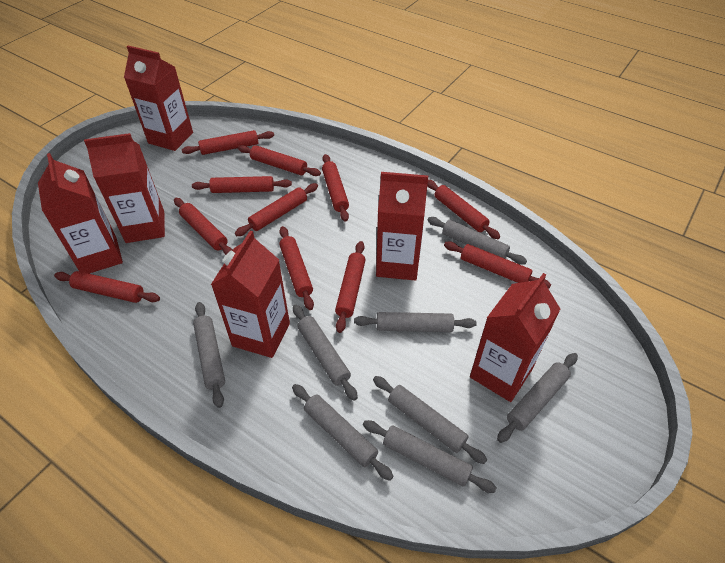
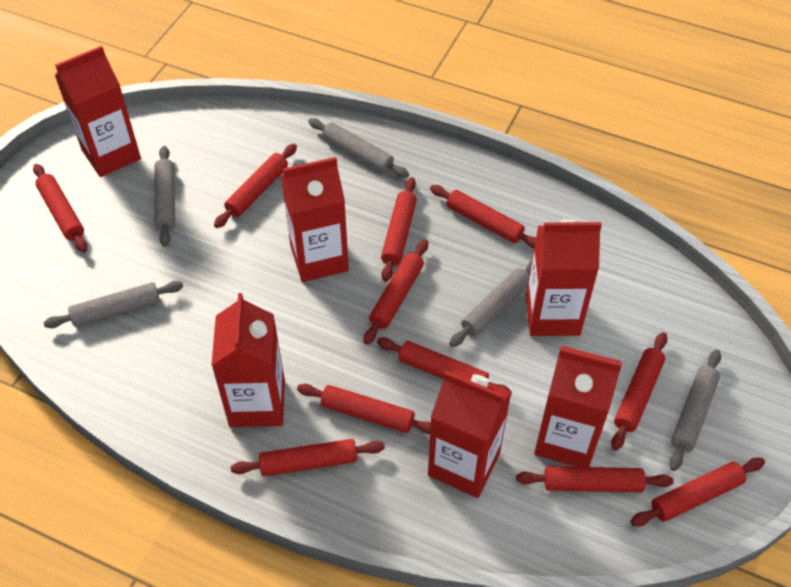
grey rolling pin: 8 -> 5

